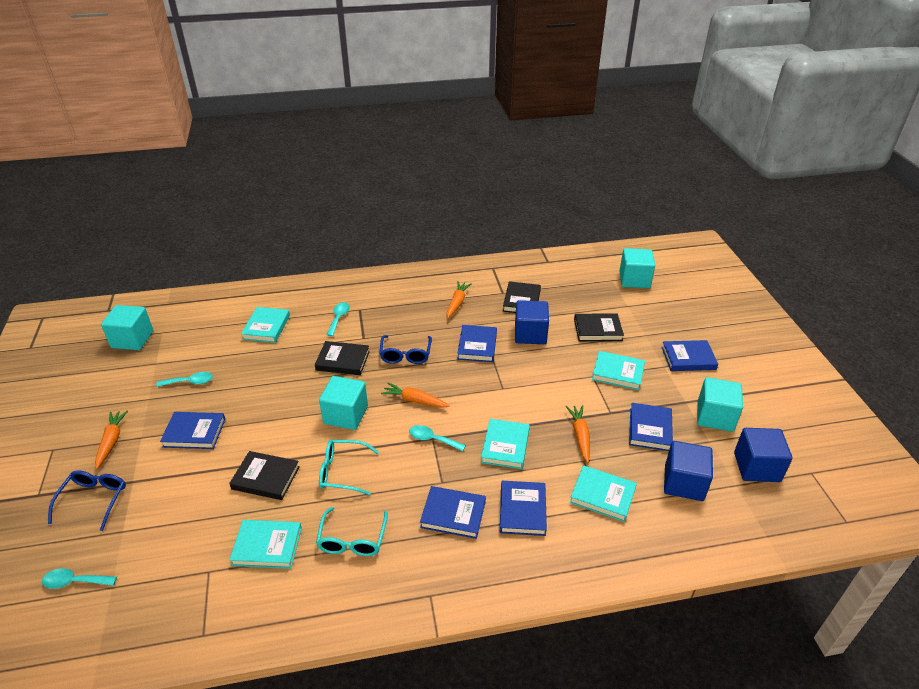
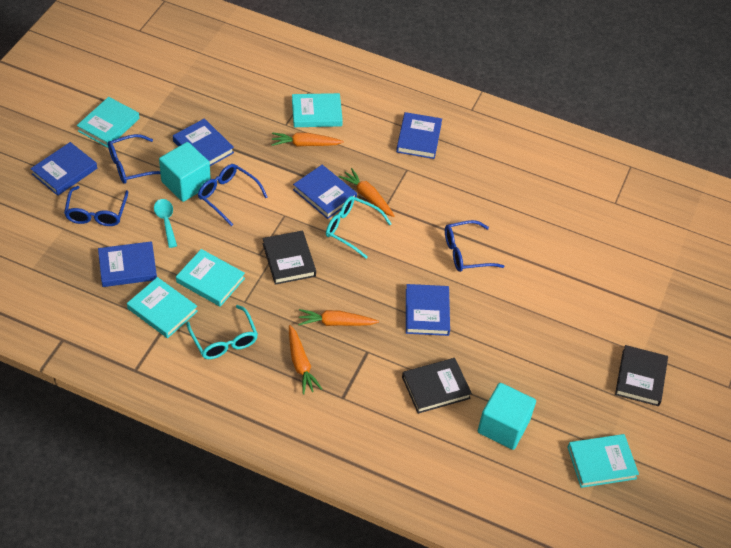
black book: 4 -> 3
blue cube: 3 -> 0
blue glasses: 2 -> 4
turquoise cube: 4 -> 2
turquoise spoon: 4 -> 1

